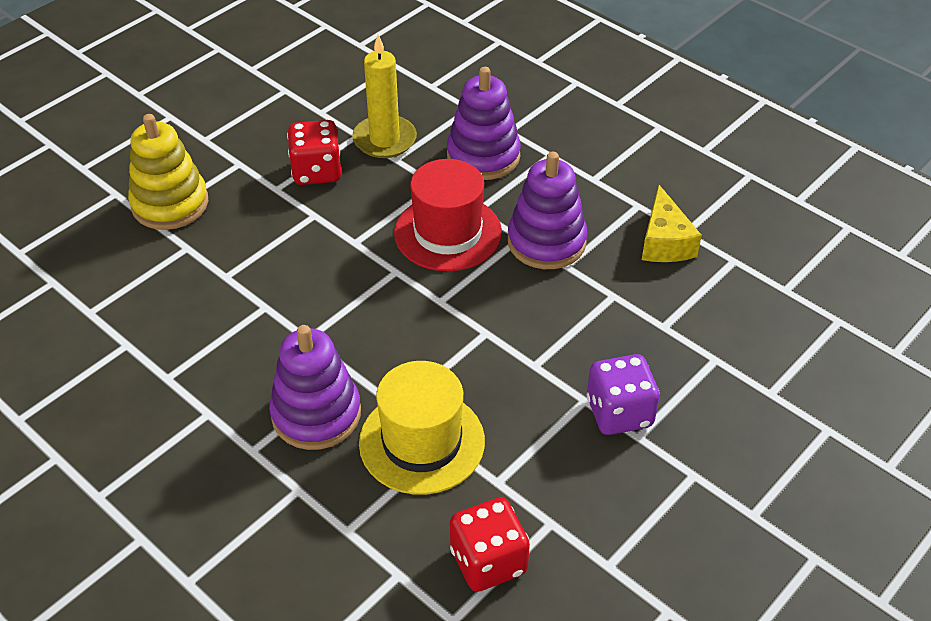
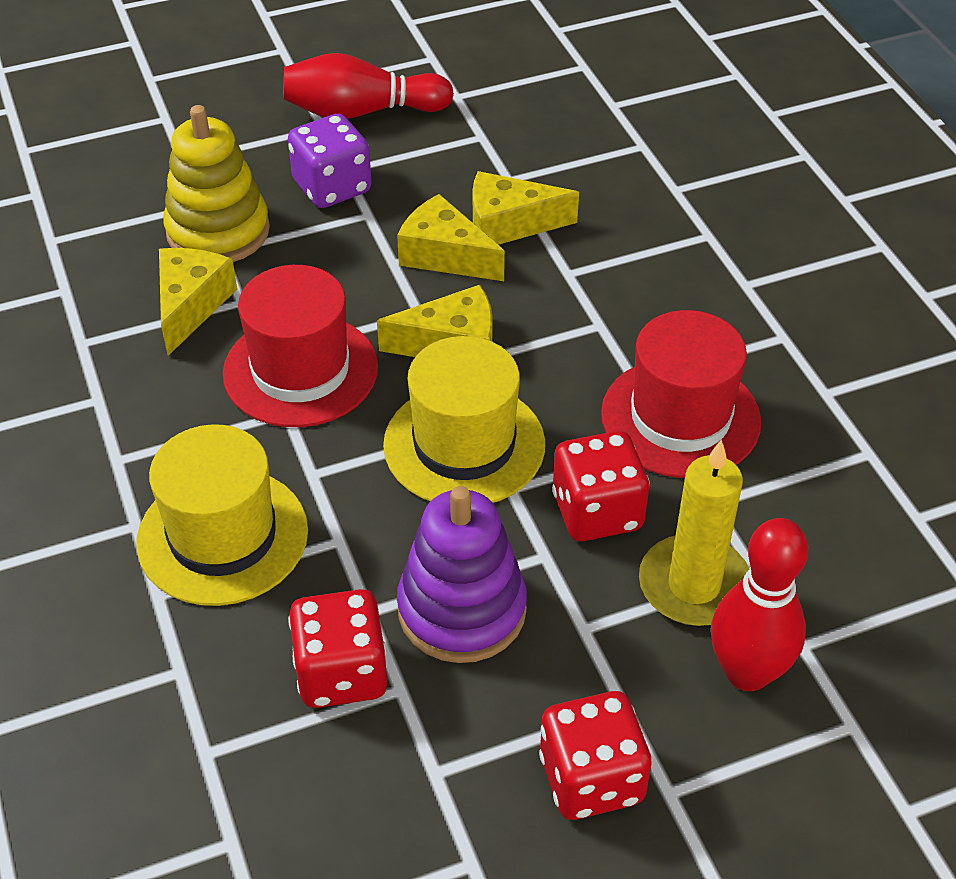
purple stacking toy: 3 -> 1
red bowling pin: 0 -> 2
red dice: 2 -> 3
red hat: 1 -> 2
yellow cheese: 1 -> 4
yellow hat: 1 -> 2

